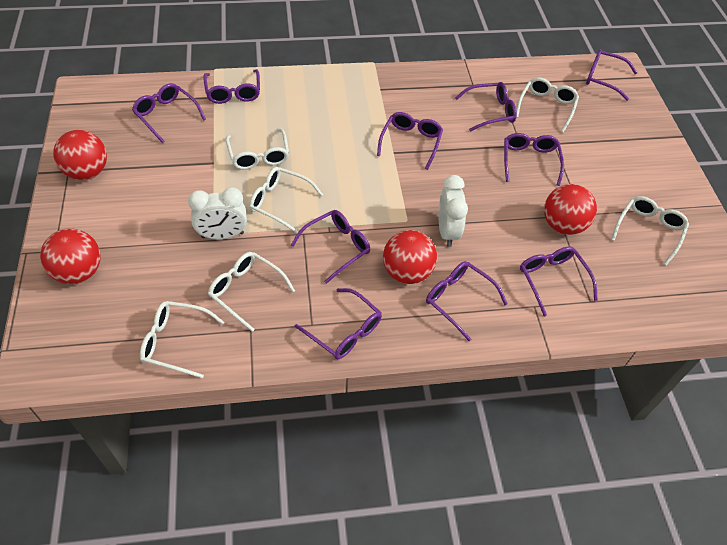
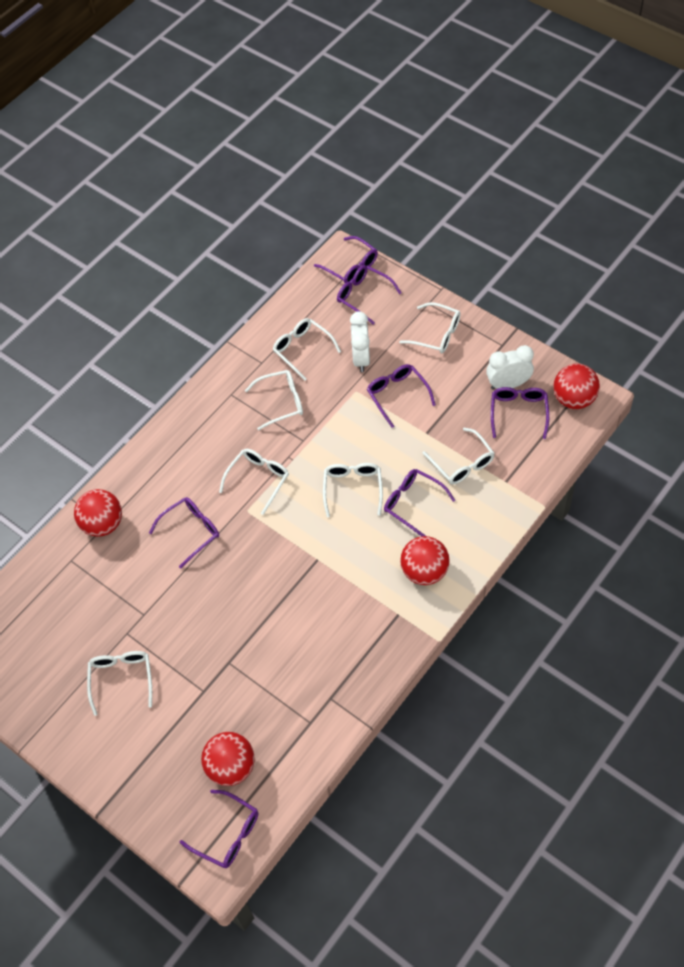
purple glasses: 10 -> 7
white glasses: 6 -> 7

